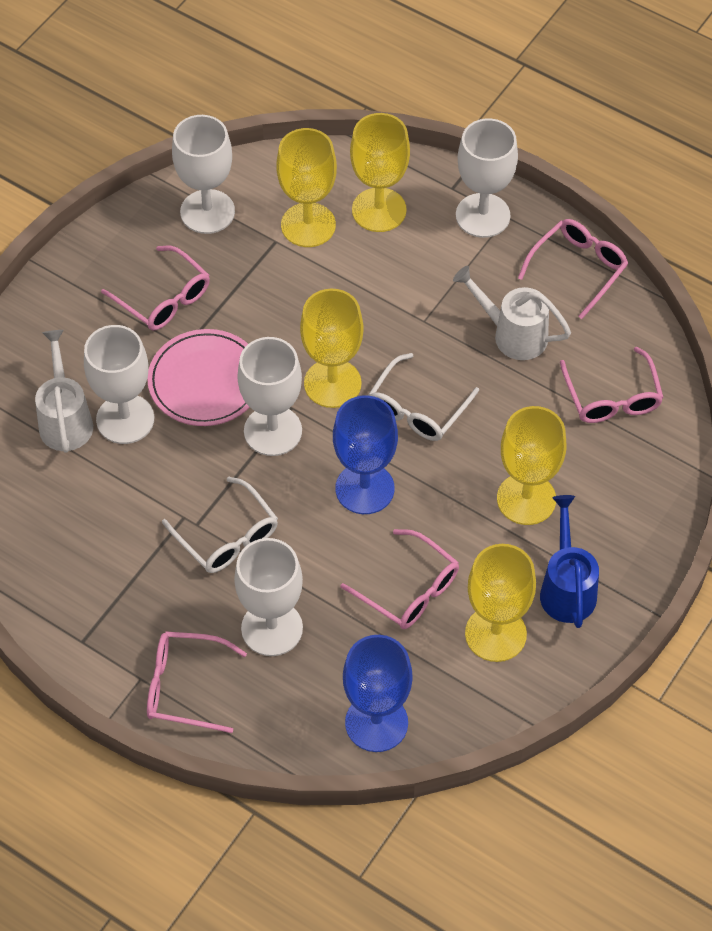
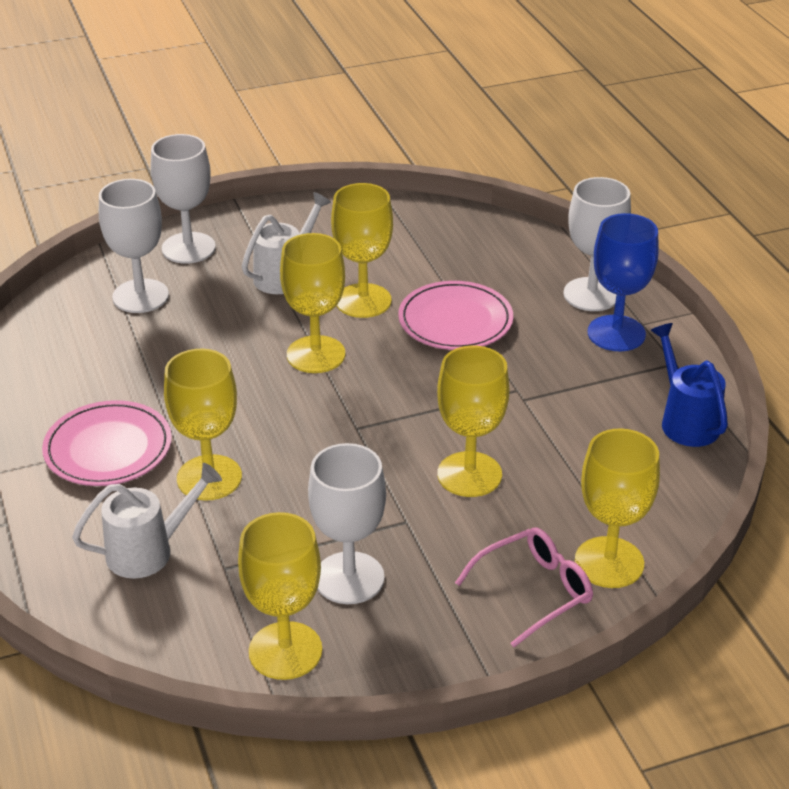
blue goblet: 2 -> 1
pink glasses: 5 -> 1
pink plate: 1 -> 2
white glasses: 2 -> 0
white goblet: 5 -> 4
yellow goblet: 5 -> 6

